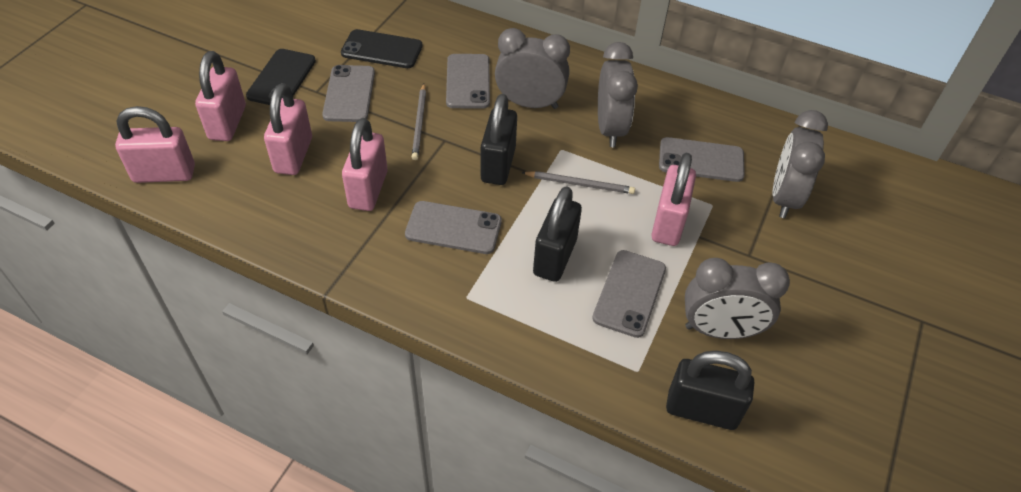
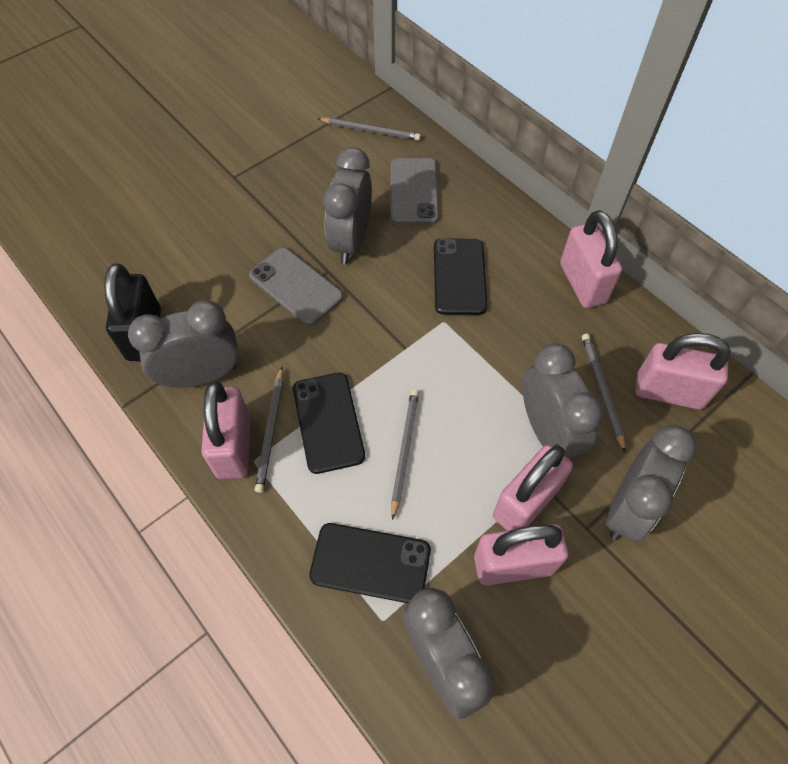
black padlock: 3 -> 1
black phone: 2 -> 3
grey clock: 4 -> 5
grey pencil: 2 -> 4
grey phone: 5 -> 2

